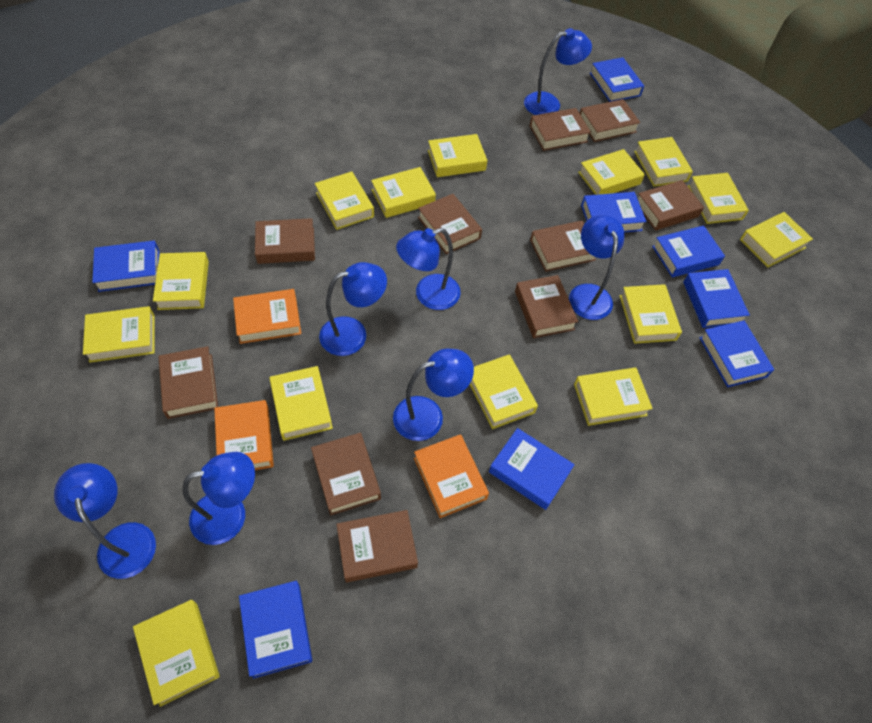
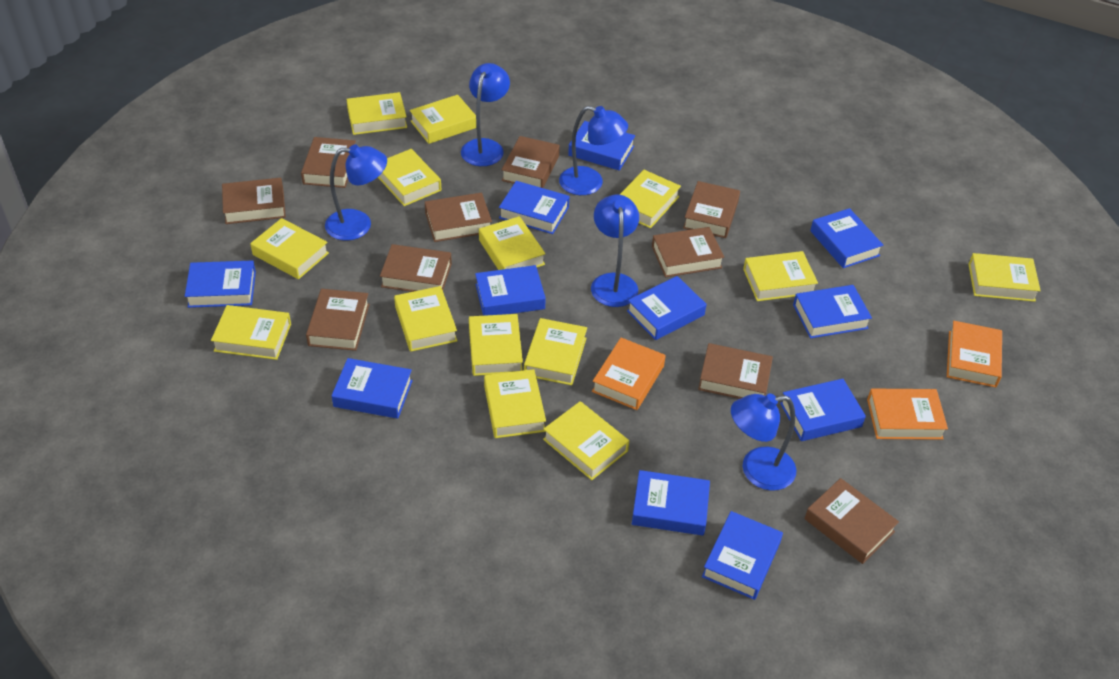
blue book: 8 -> 11
blue lamp: 7 -> 5

